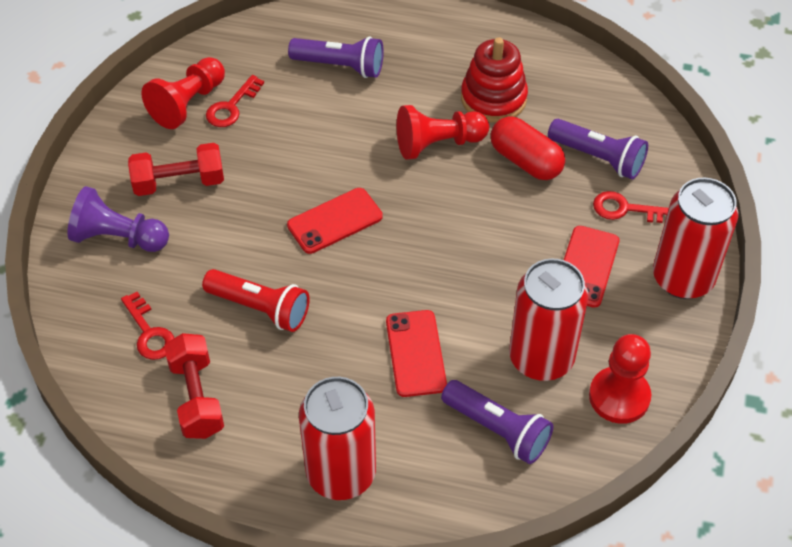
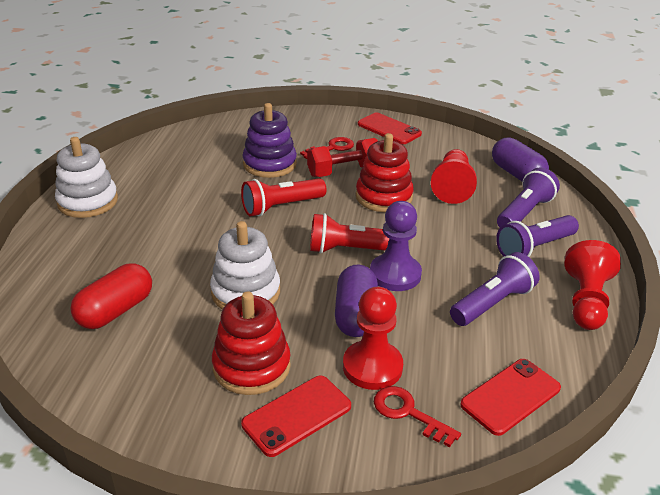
purple capsule: 0 -> 2
purple stacking toy: 0 -> 1
red can: 3 -> 0
red dumbbell: 2 -> 1
red flashlight: 1 -> 2
red key: 3 -> 2
red stacking toy: 1 -> 2
white stacking toy: 0 -> 2

